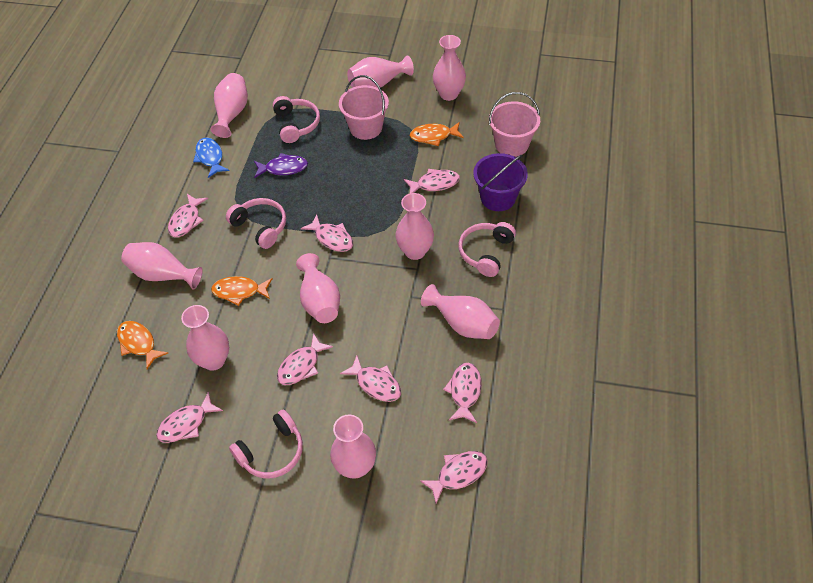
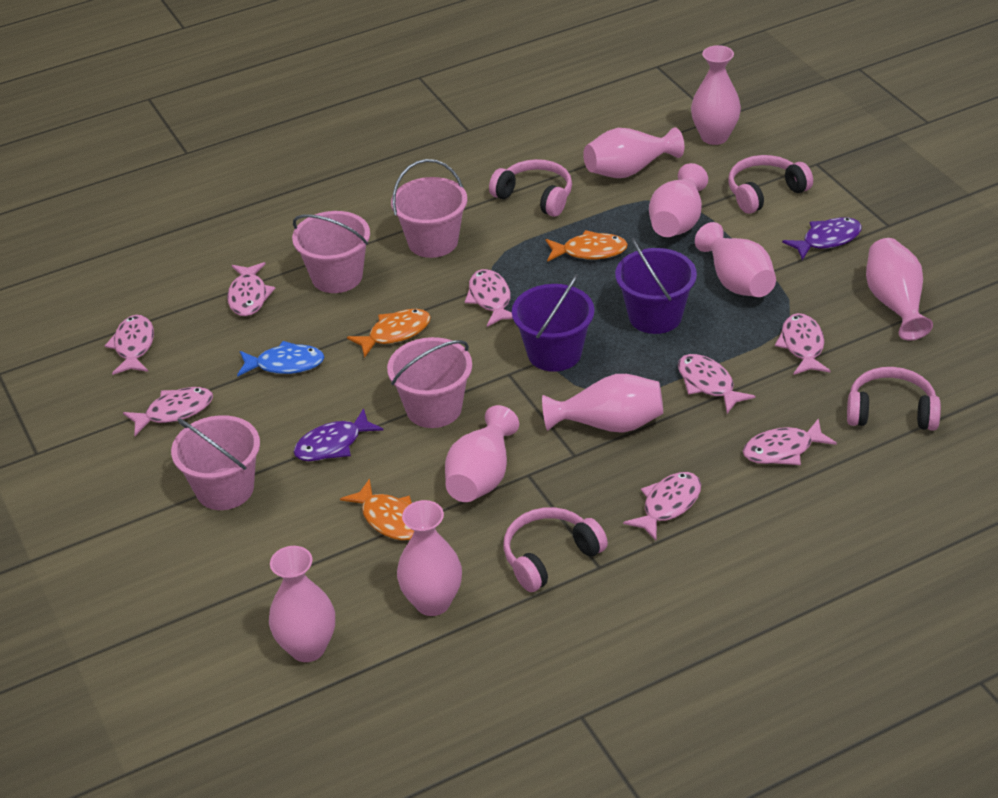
pink bucket: 2 -> 4
purple bucket: 1 -> 2
purple fish: 1 -> 2

